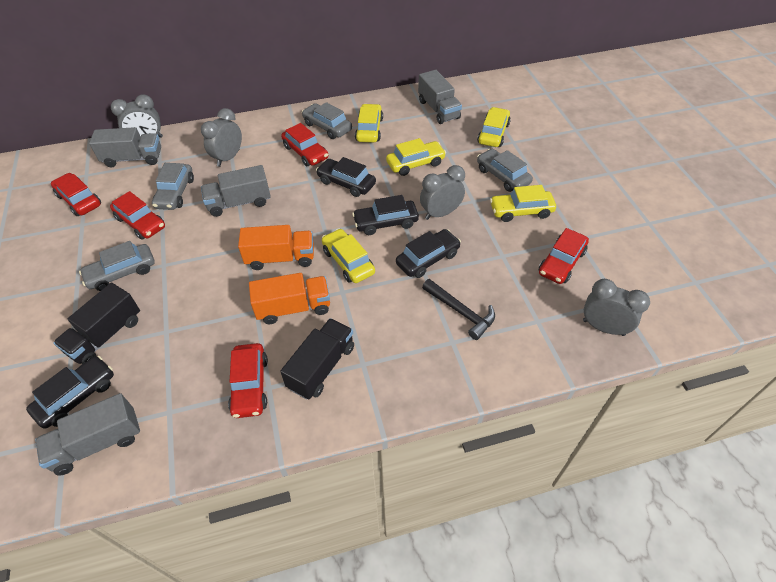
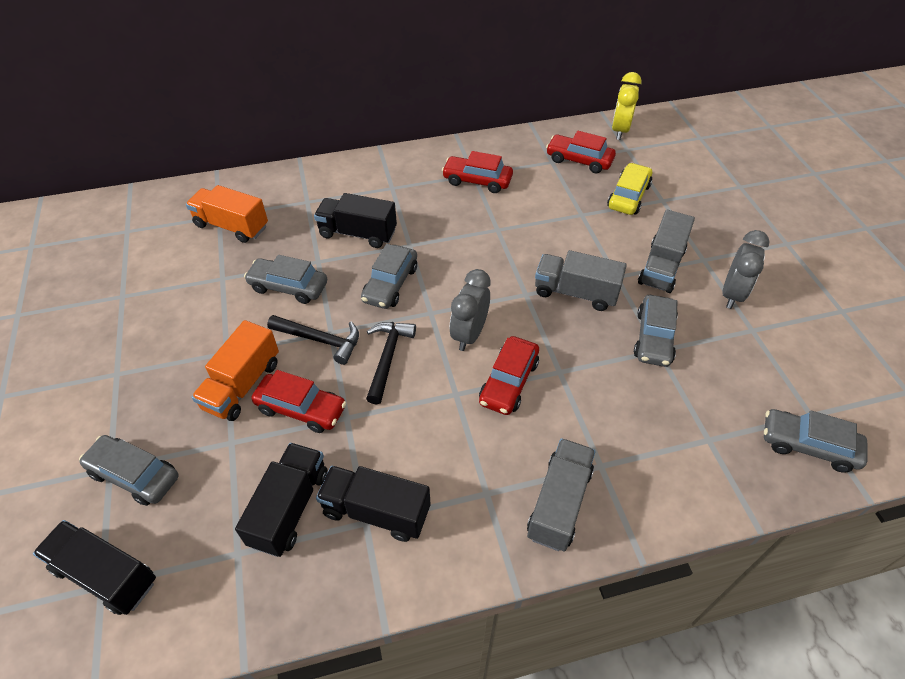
black car: 4 -> 0
black hammer: 1 -> 2
black truck: 2 -> 4
grey car: 4 -> 5
grey clock: 4 -> 2
grey truck: 4 -> 3
red car: 5 -> 4
yellow car: 5 -> 1
yellow clock: 0 -> 1

